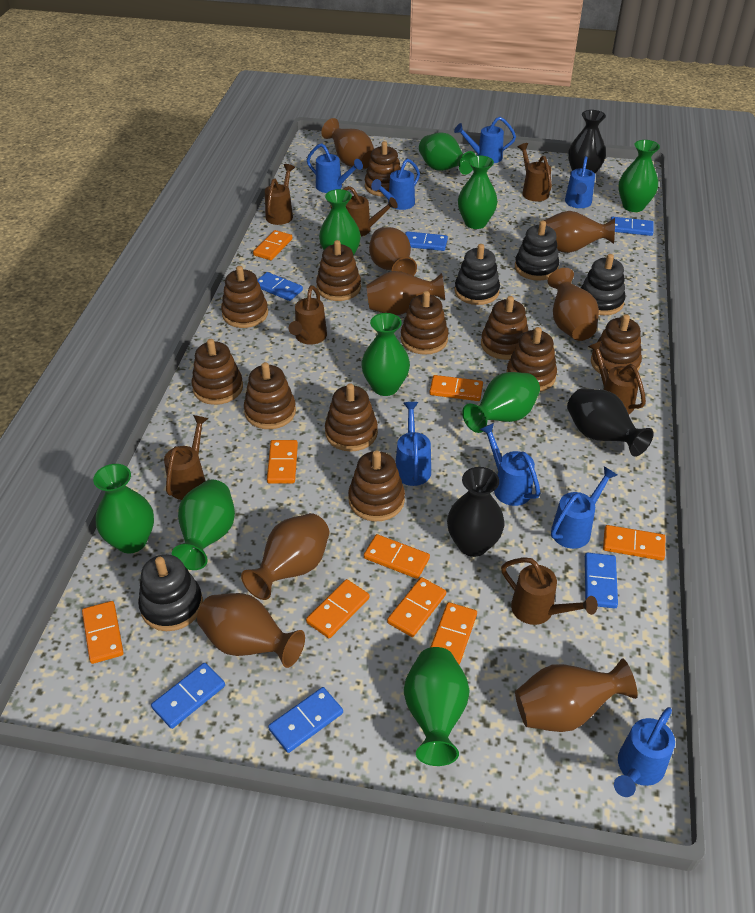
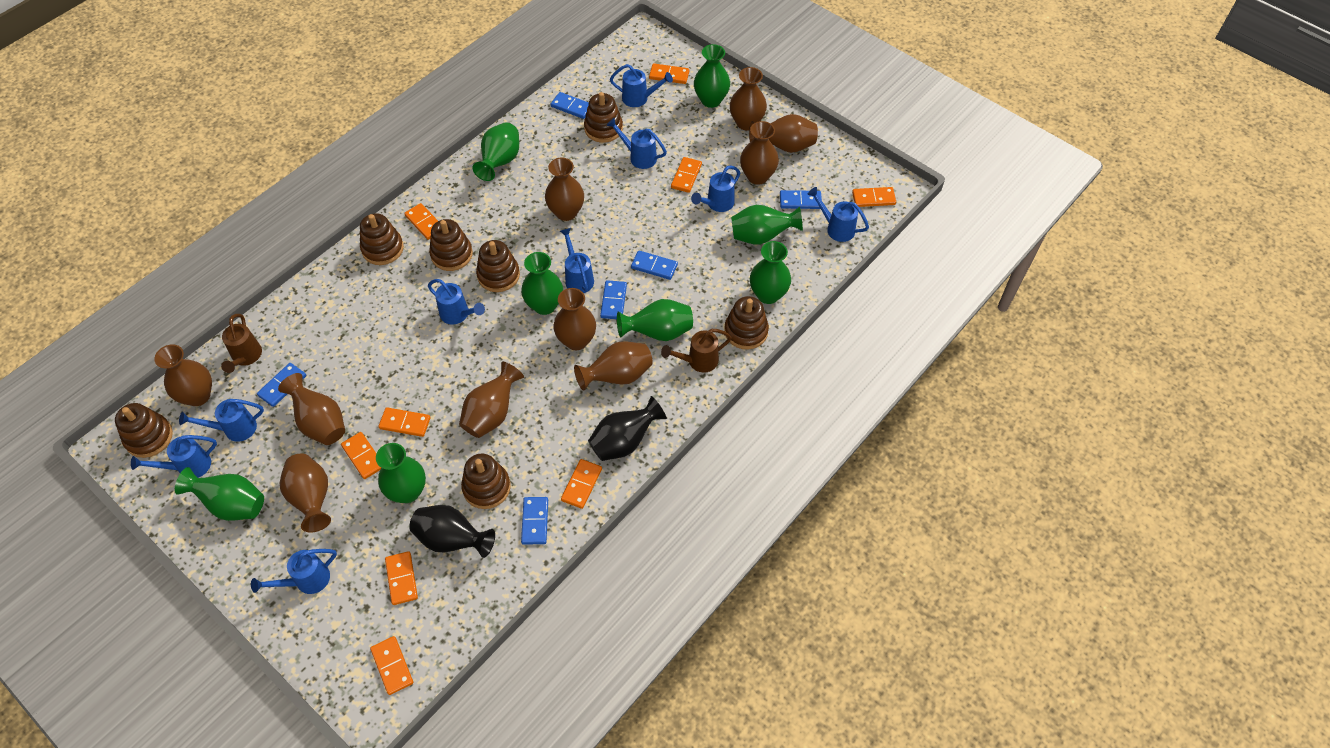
black stacking toy: 4 -> 0
black vase: 3 -> 2
blue watering can: 8 -> 9
brown stacking toy: 11 -> 7
brown vase: 8 -> 10
brown watering can: 7 -> 2
green vase: 9 -> 8

